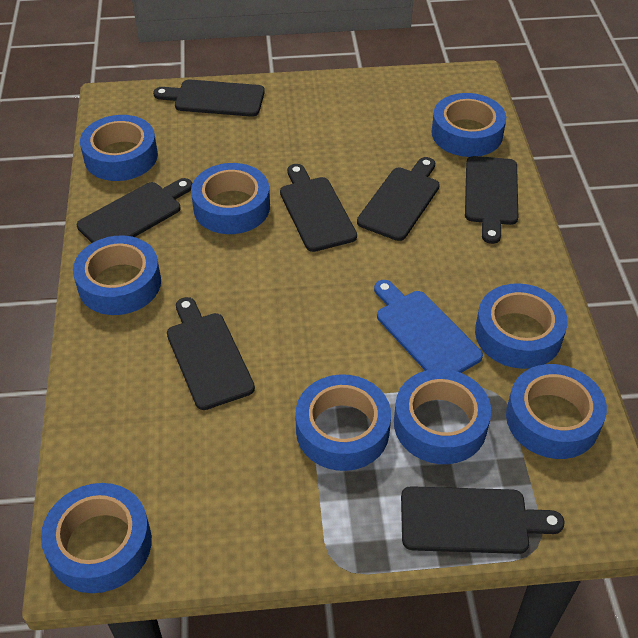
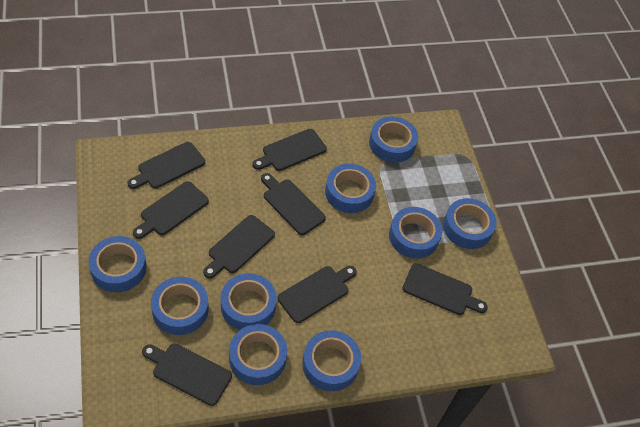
black cutting board: 7 -> 8
blue cutting board: 1 -> 0

